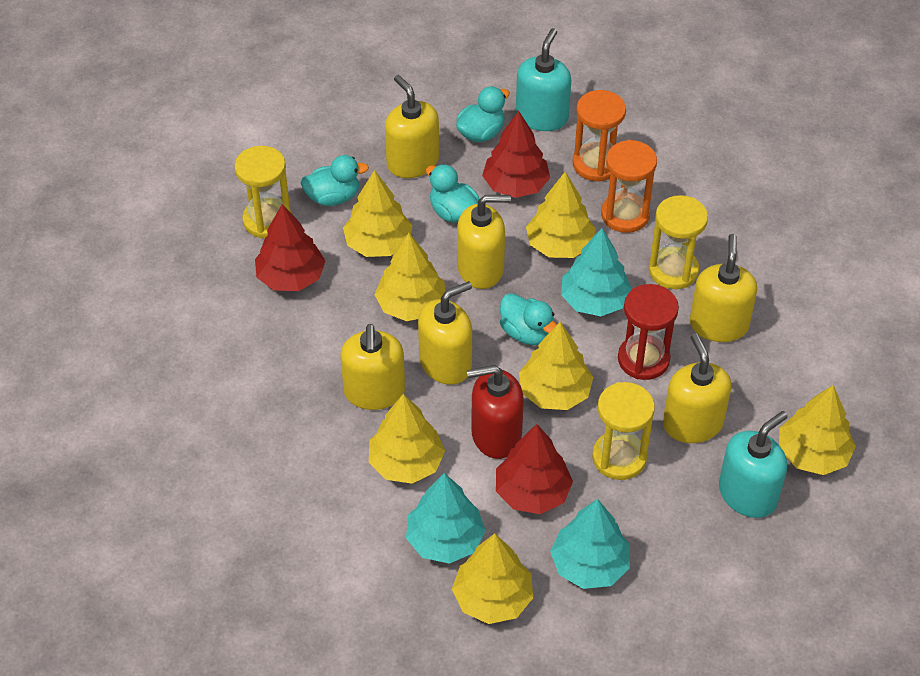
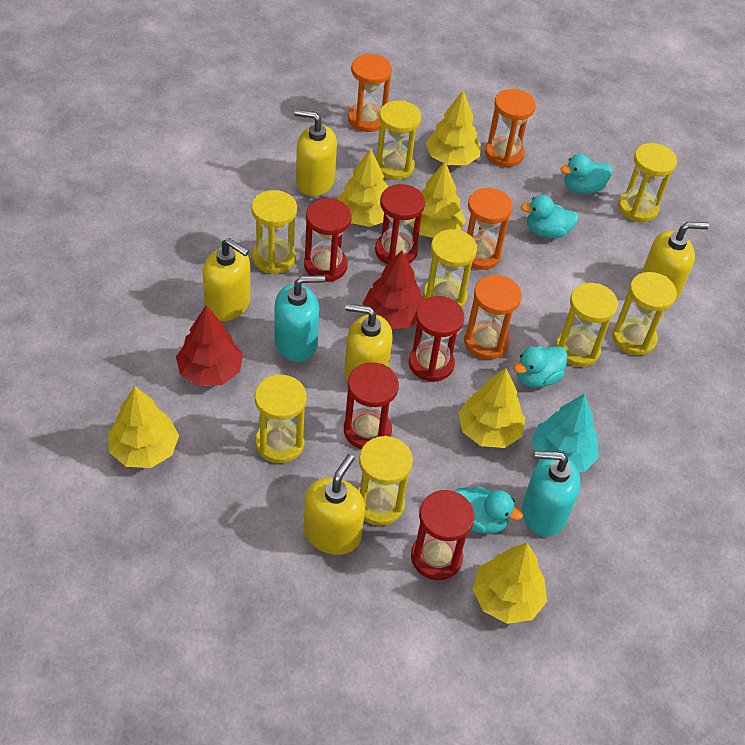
orange hourglass: 2 -> 4
red hourglass: 1 -> 5
red soap dispenser: 1 -> 0
red tree: 3 -> 2
turquoise tree: 3 -> 1
yellow hourglass: 3 -> 8
yellow soap dispenser: 6 -> 5
yellow tree: 7 -> 6

